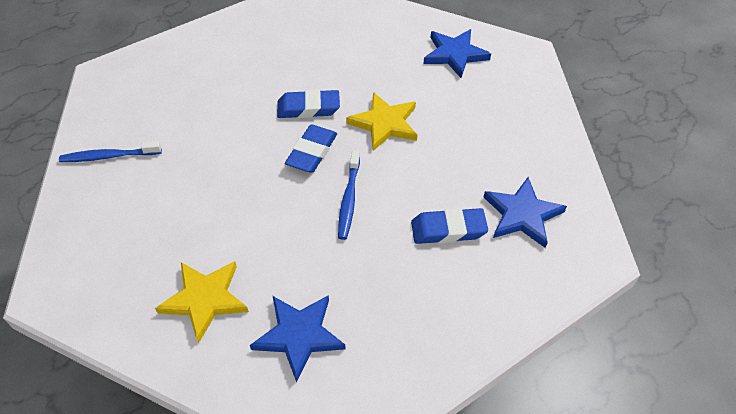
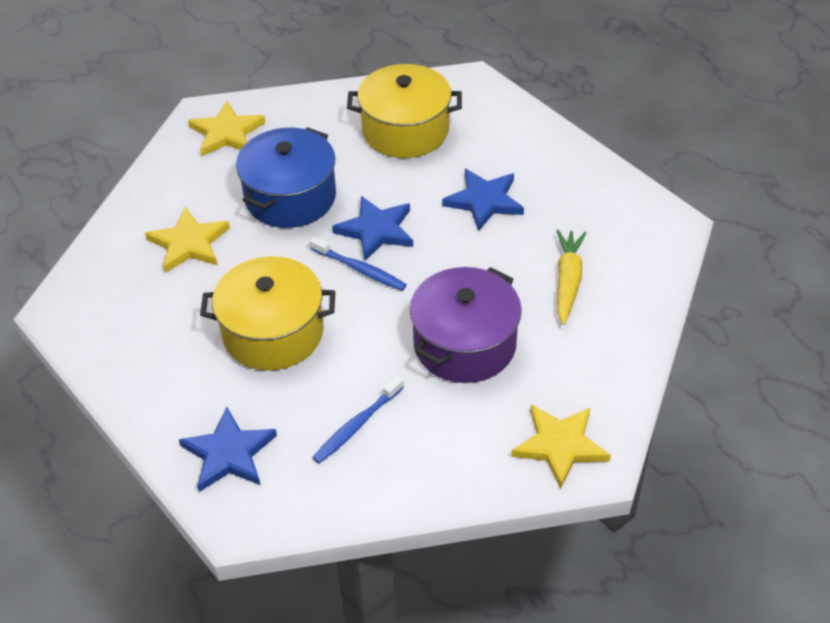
blue eraser: 3 -> 0
blue pot: 0 -> 1
purple pot: 0 -> 1
yellow carrot: 0 -> 1
yellow pot: 0 -> 2
yellow star: 2 -> 3

